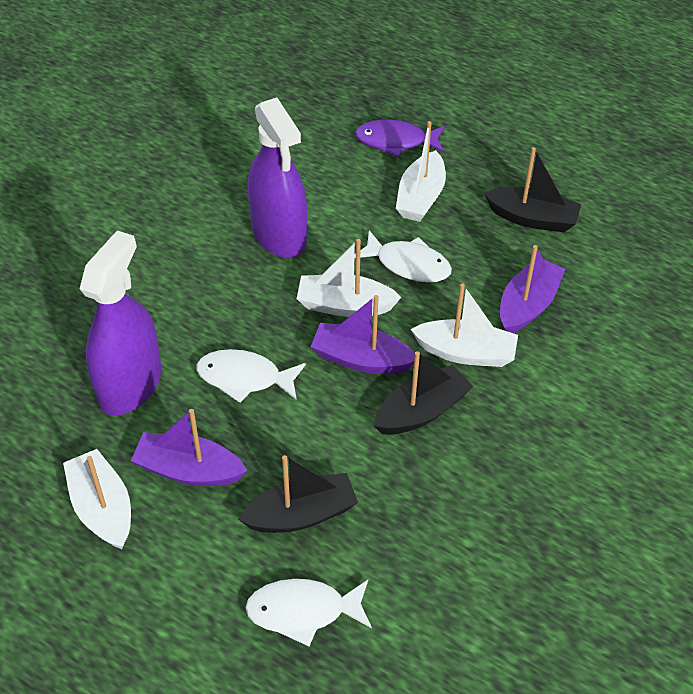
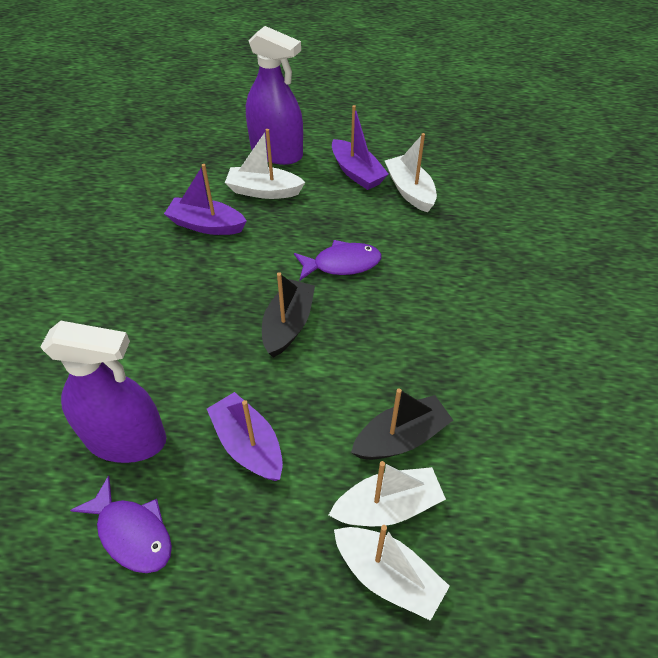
black boat: 3 -> 2
purple fish: 1 -> 2
white fish: 3 -> 0

